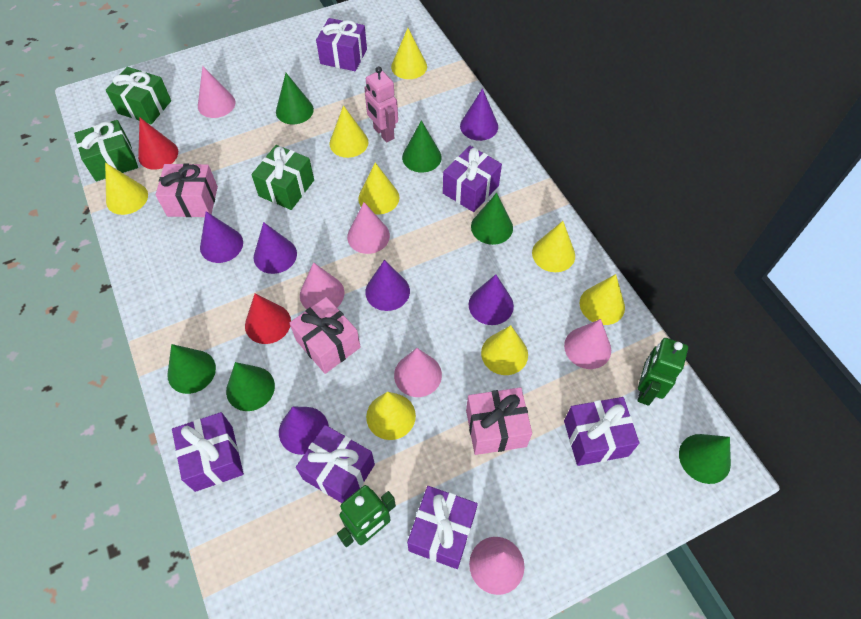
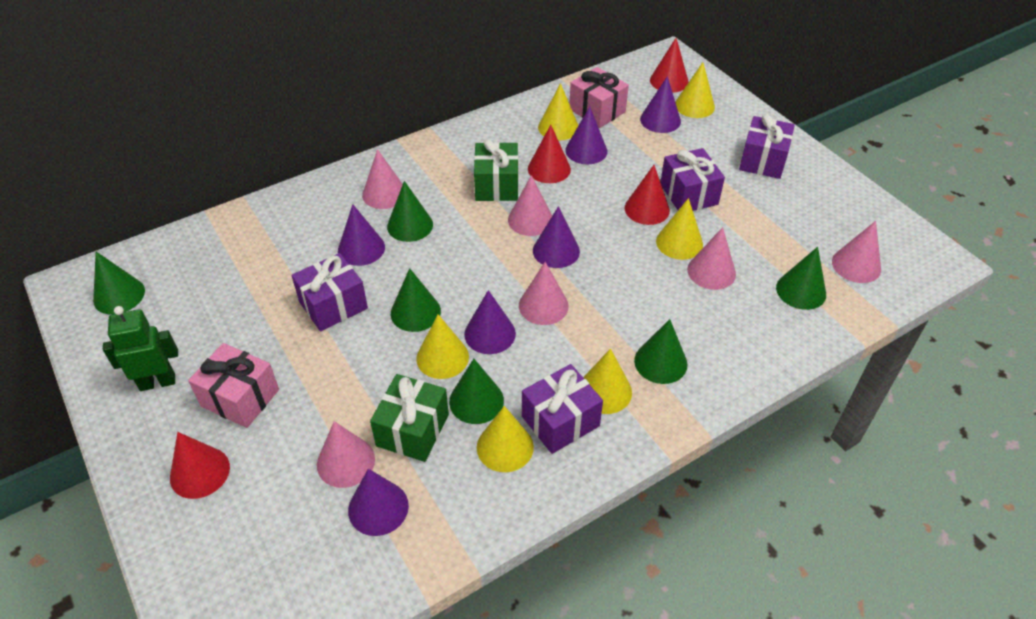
green gift: 3 -> 2
green robot: 2 -> 1
pink gift: 3 -> 2
pink robot: 1 -> 0
purple gift: 6 -> 4
red cone: 2 -> 4
yellow cone: 8 -> 6

